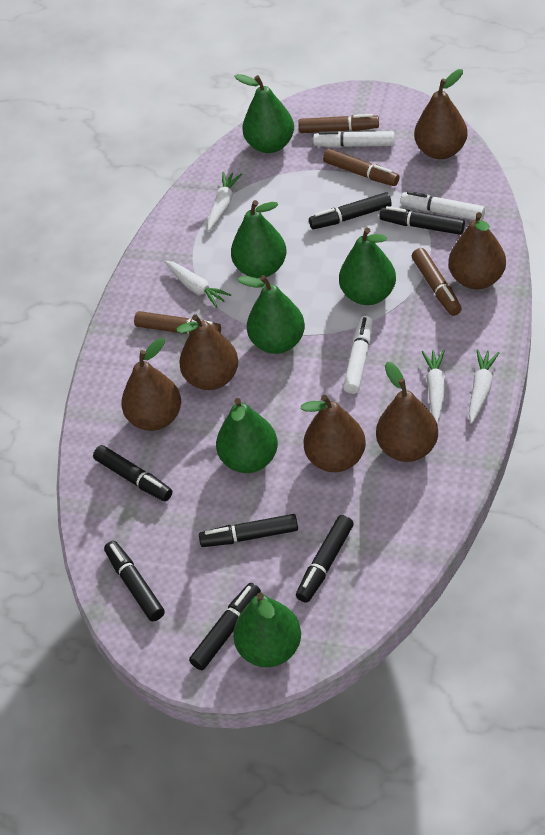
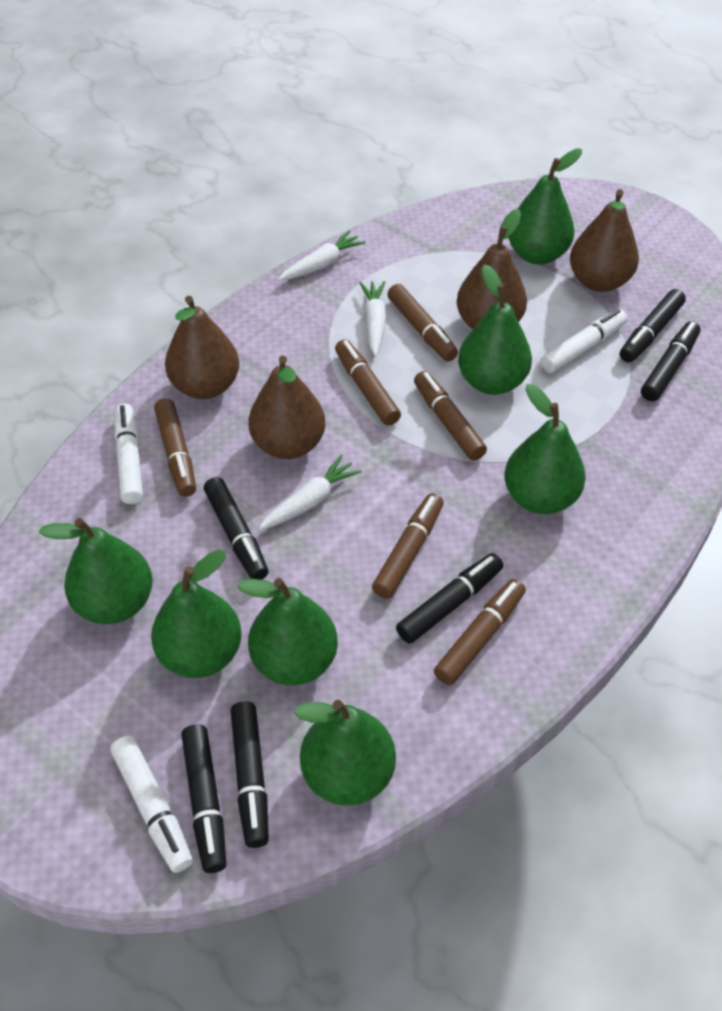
black marker: 7 -> 6
brown marker: 4 -> 6
brown pear: 6 -> 4
green pear: 6 -> 7
white carrot: 4 -> 3

